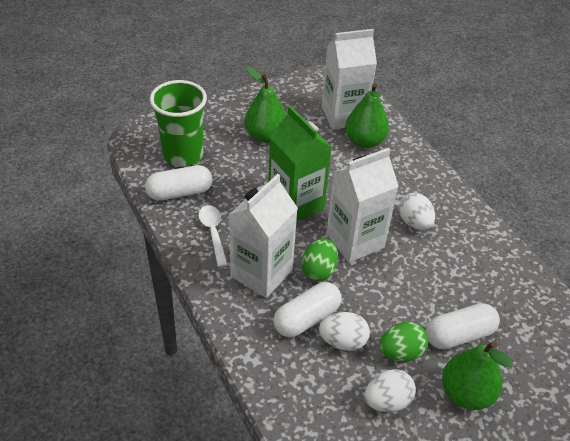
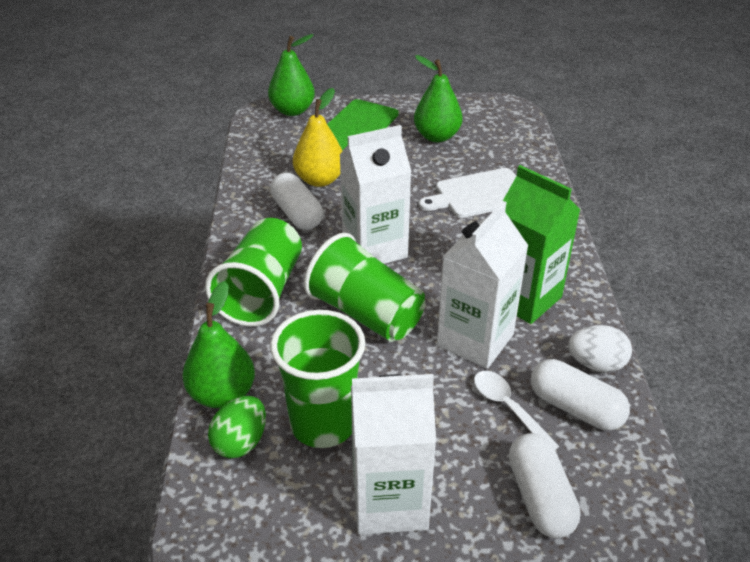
green cup: 1 -> 3
green cutting board: 0 -> 1
green egg: 2 -> 1
white cutting board: 0 -> 1
white egg: 3 -> 1
yellow pear: 0 -> 1

